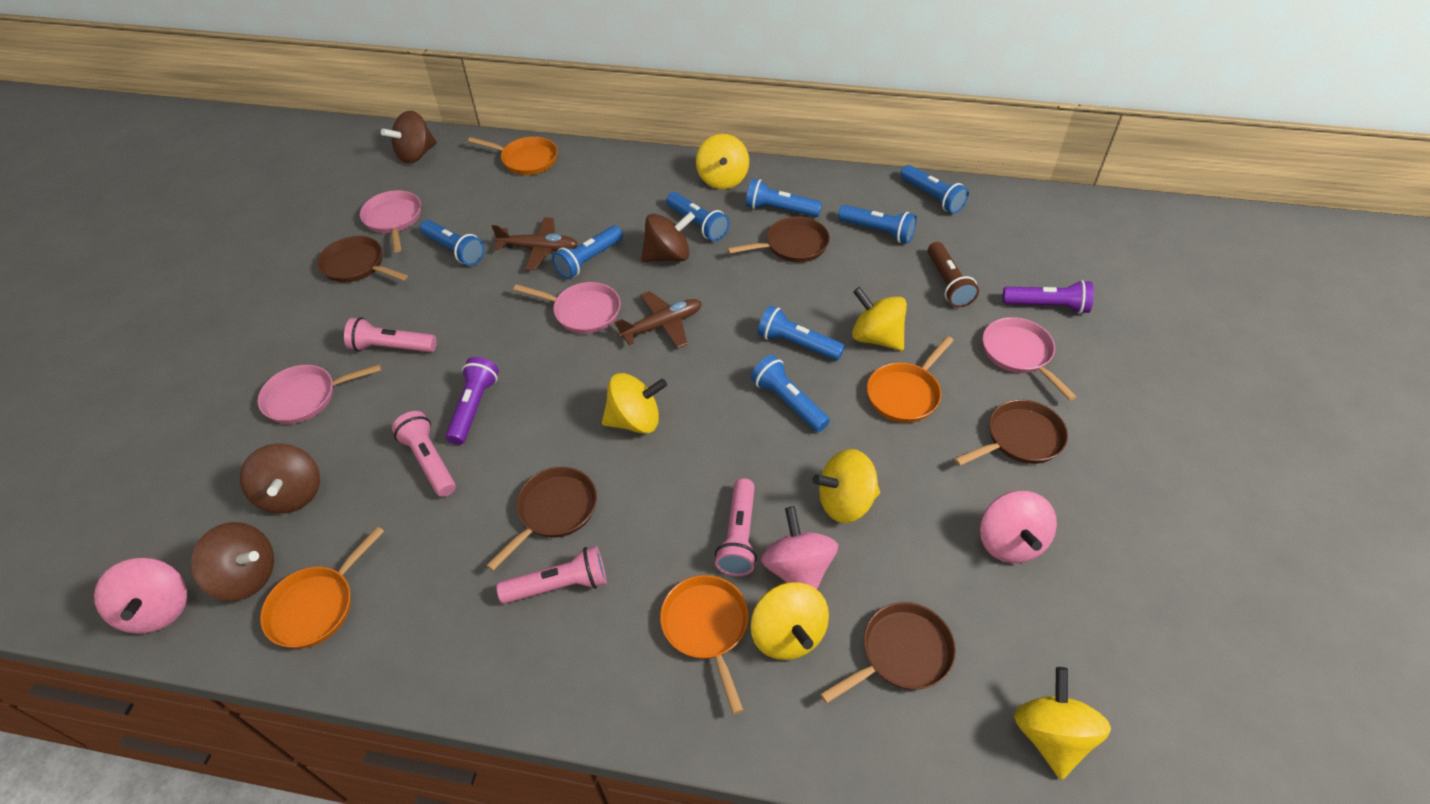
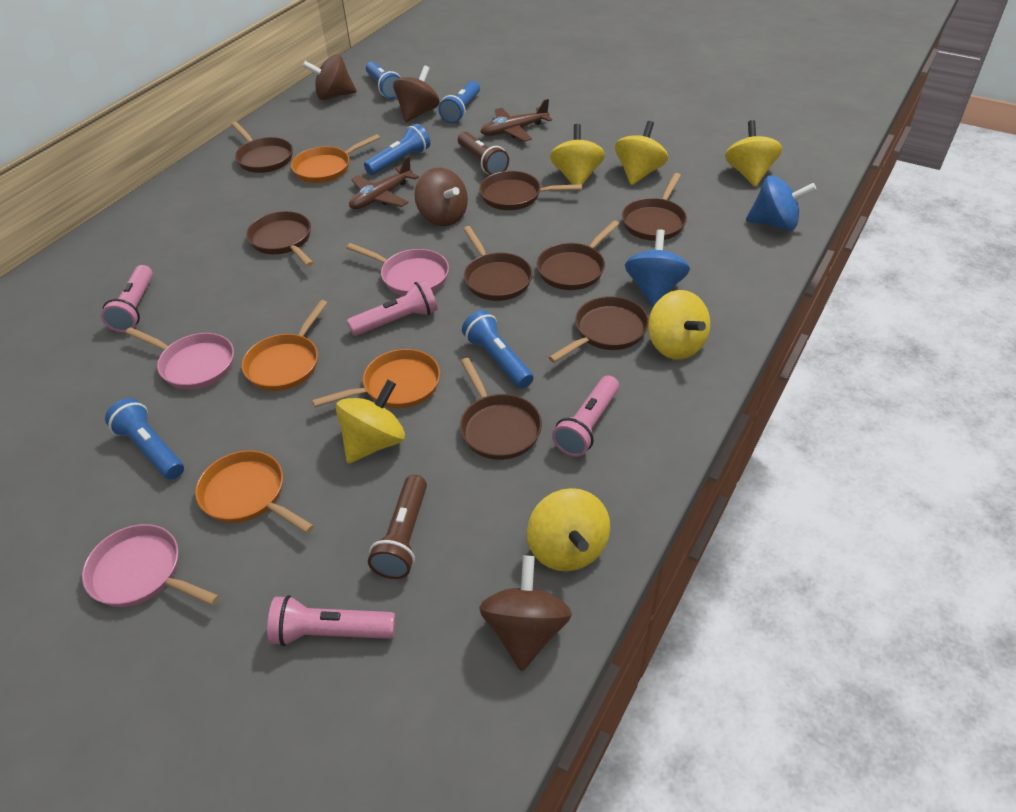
blue flashlight: 8 -> 5
blue spinning top: 0 -> 2
brown flashlight: 1 -> 2
brown pan: 5 -> 8
pink pan: 4 -> 3
pink spinning top: 3 -> 0
purple flashlight: 2 -> 0

